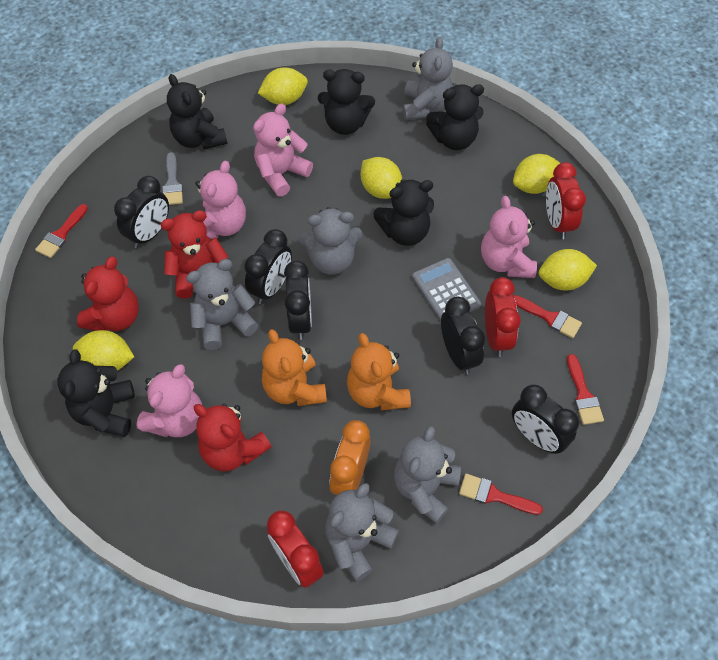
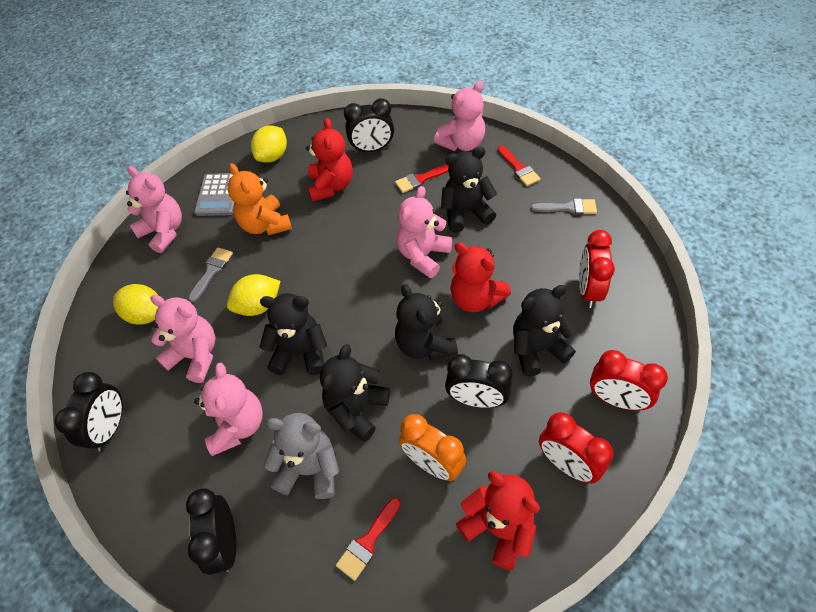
black clock: 5 -> 4
grey brush: 1 -> 2
grey teddy bear: 5 -> 1
orange teddy bear: 2 -> 1
pink teddy bear: 4 -> 5
red brush: 4 -> 3
yellow lemon: 5 -> 3

